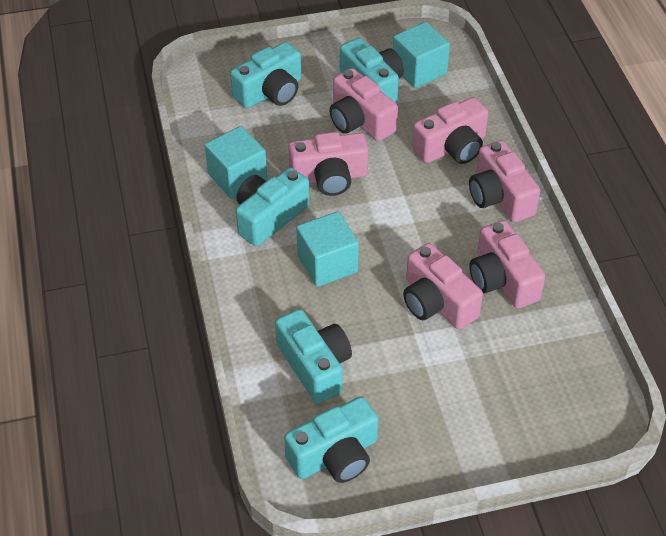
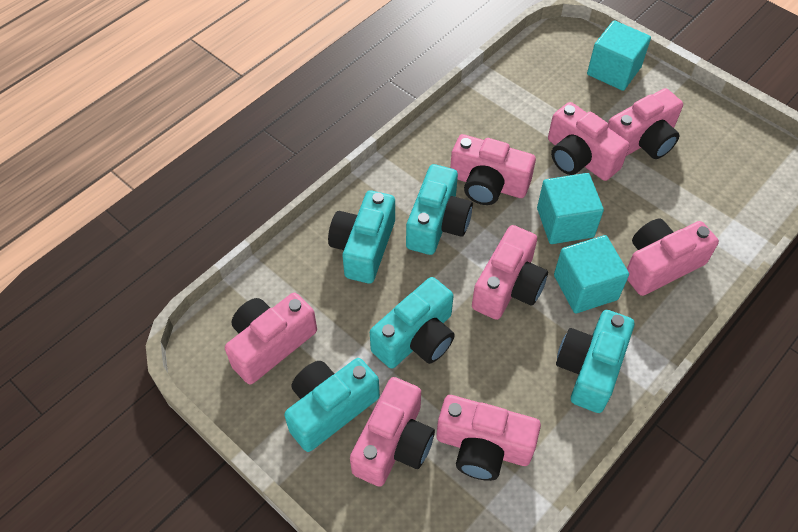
pink camera: 6 -> 8

